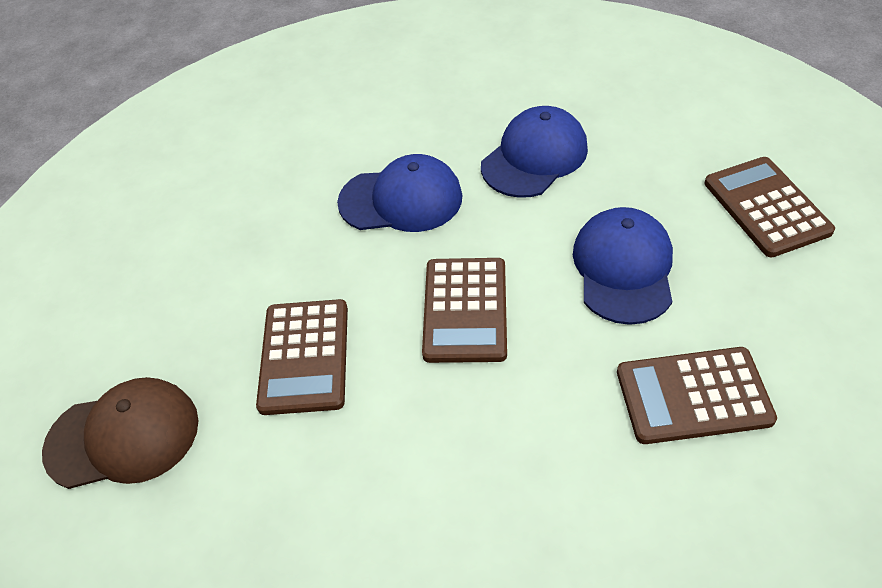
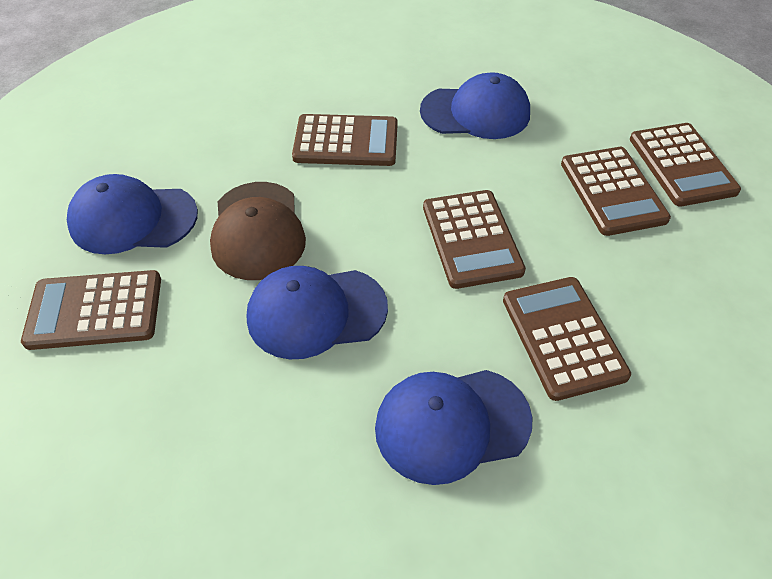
blue cap: 3 -> 4
brown calculator: 4 -> 6

